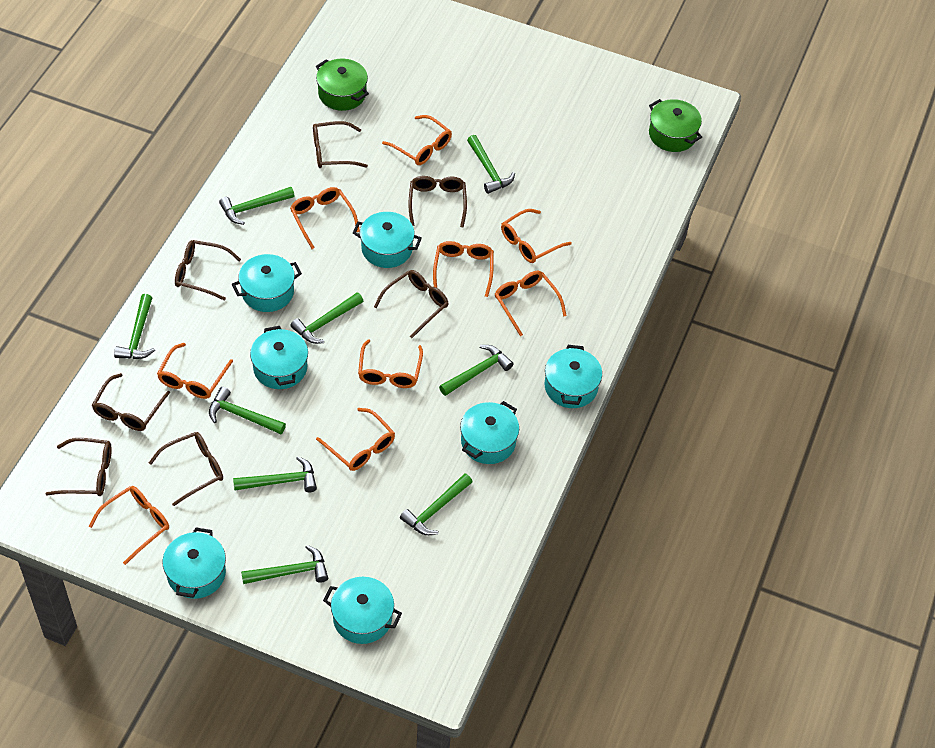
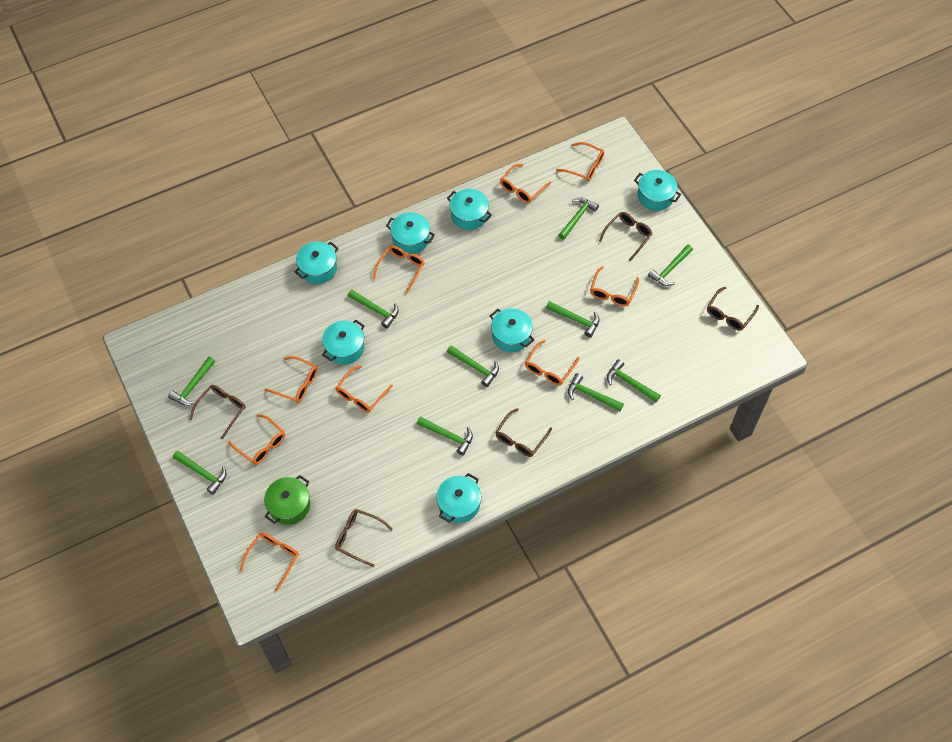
brown glasses: 7 -> 5
green hammer: 9 -> 10
green pot: 2 -> 1

